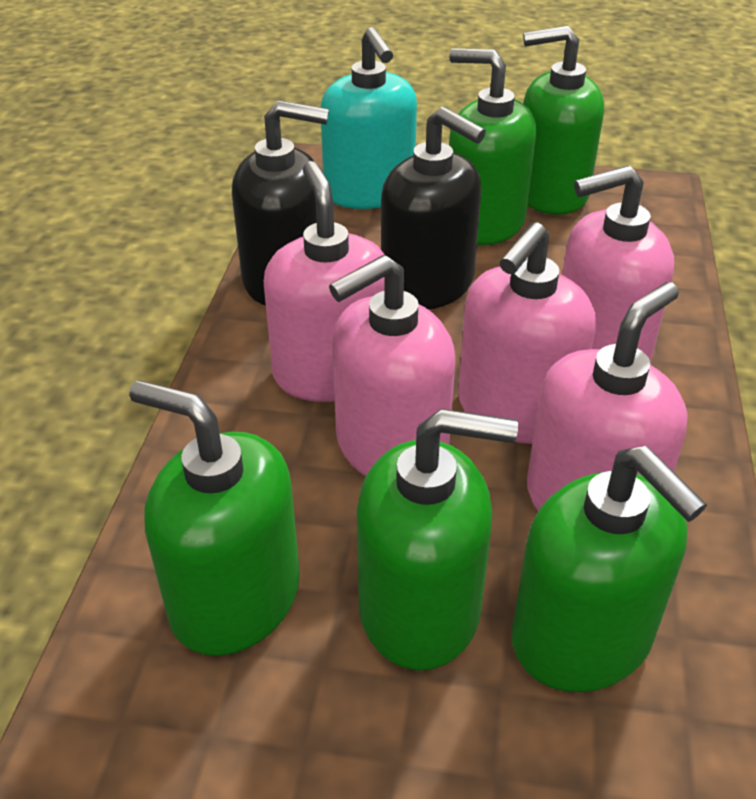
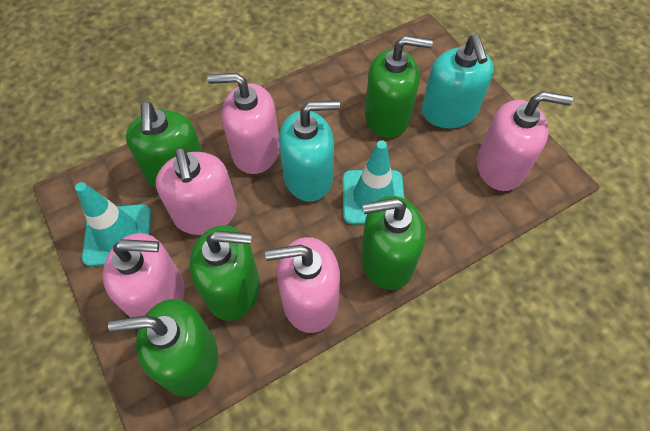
black soap dispenser: 2 -> 0
turquoise soap dispenser: 1 -> 2
turquoise traffic cone: 0 -> 2

